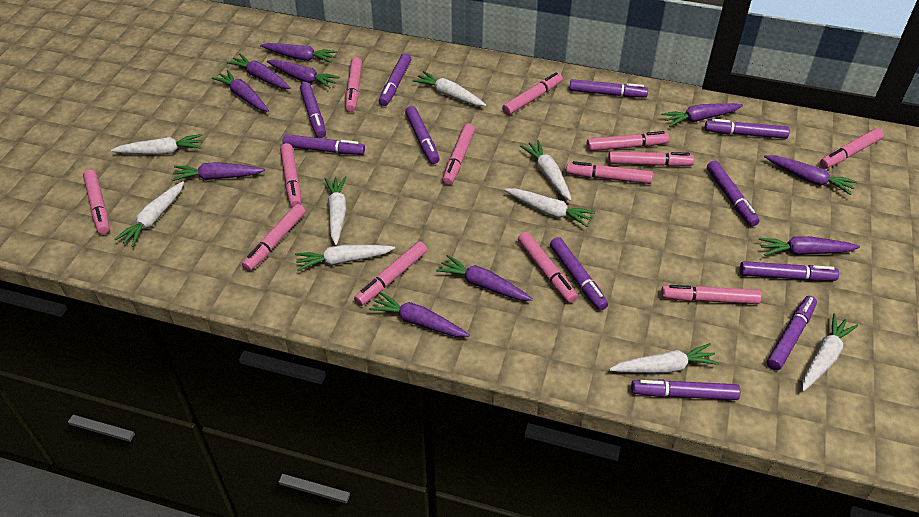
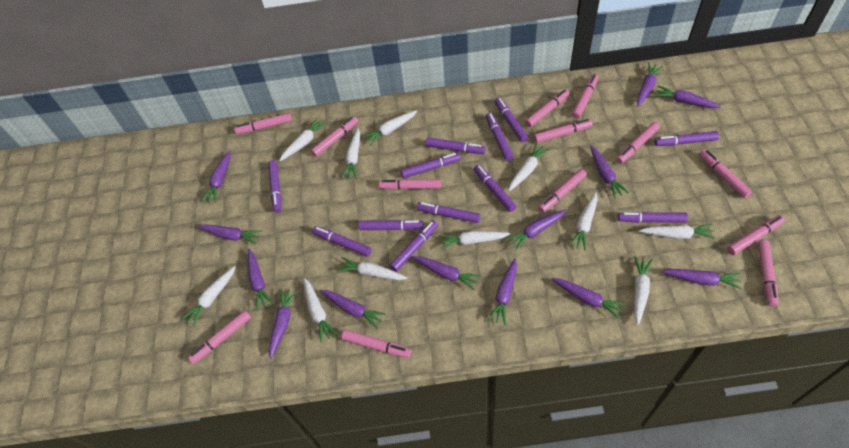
purple carrot: 10 -> 13
purple marker: 11 -> 12
white carrot: 9 -> 11

